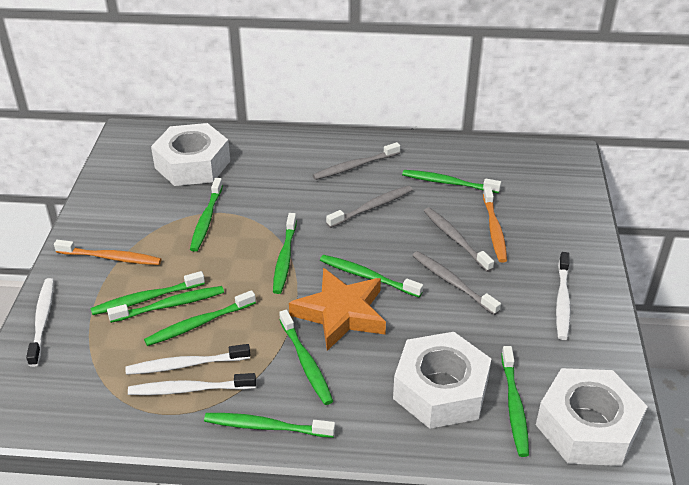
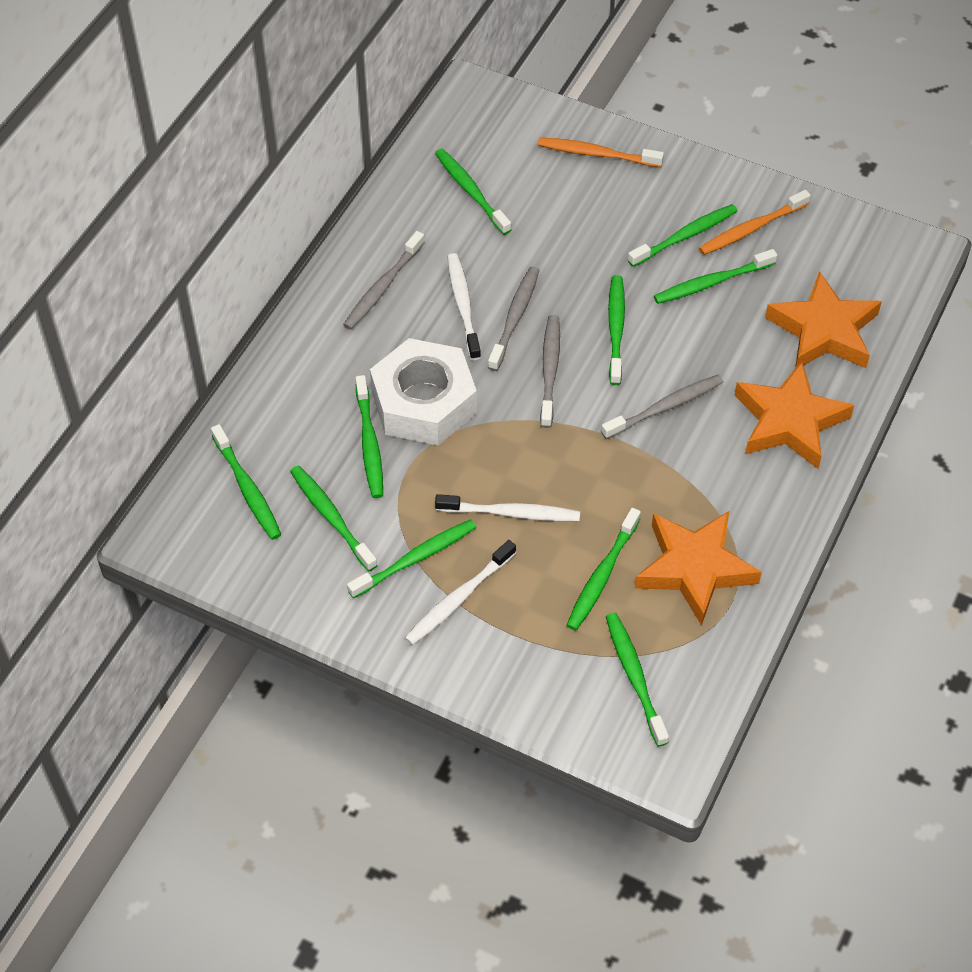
orange star: 1 -> 3
white nut: 3 -> 1
white toothbrush: 4 -> 3

